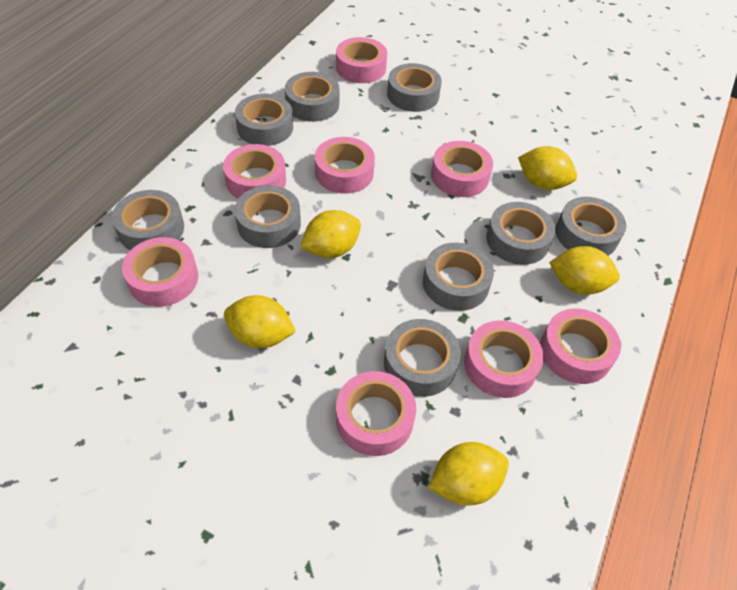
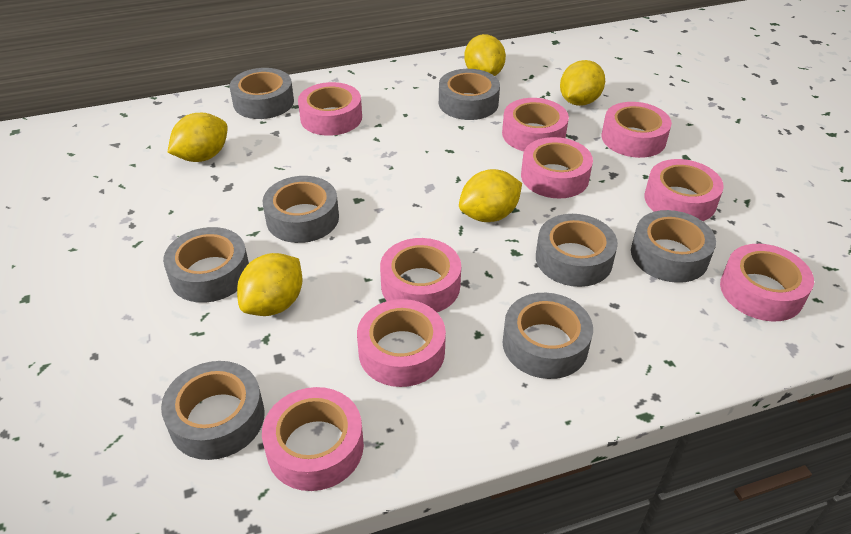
grey tape: 9 -> 8
pink tape: 8 -> 9

